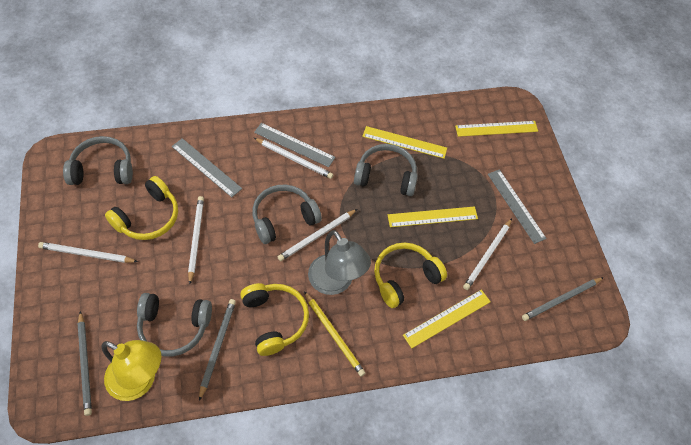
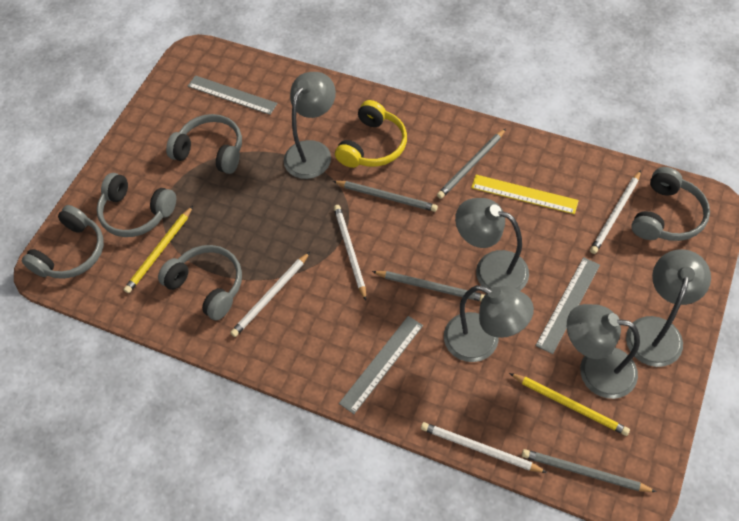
grey headphones: 4 -> 5
grey lamp: 1 -> 5
grey pencil: 3 -> 4
white pencil: 5 -> 4
yellow headphones: 3 -> 1
yellow lamp: 1 -> 0
yellow pencil: 1 -> 2
yellow ruler: 4 -> 1

